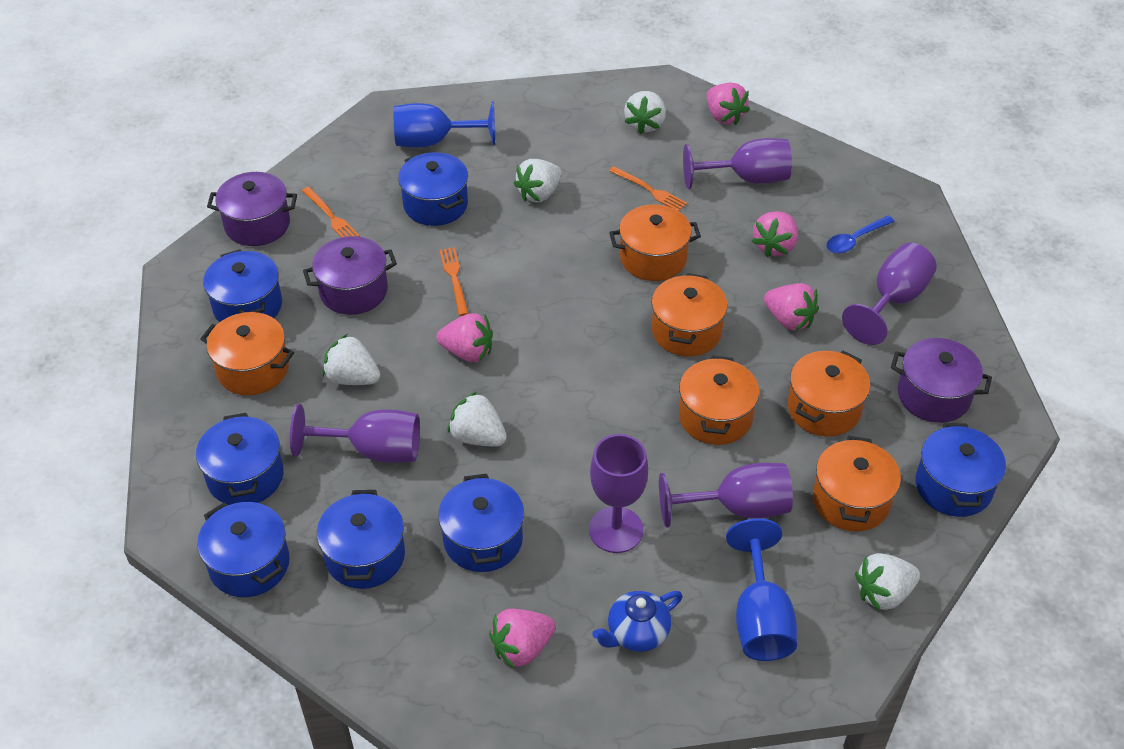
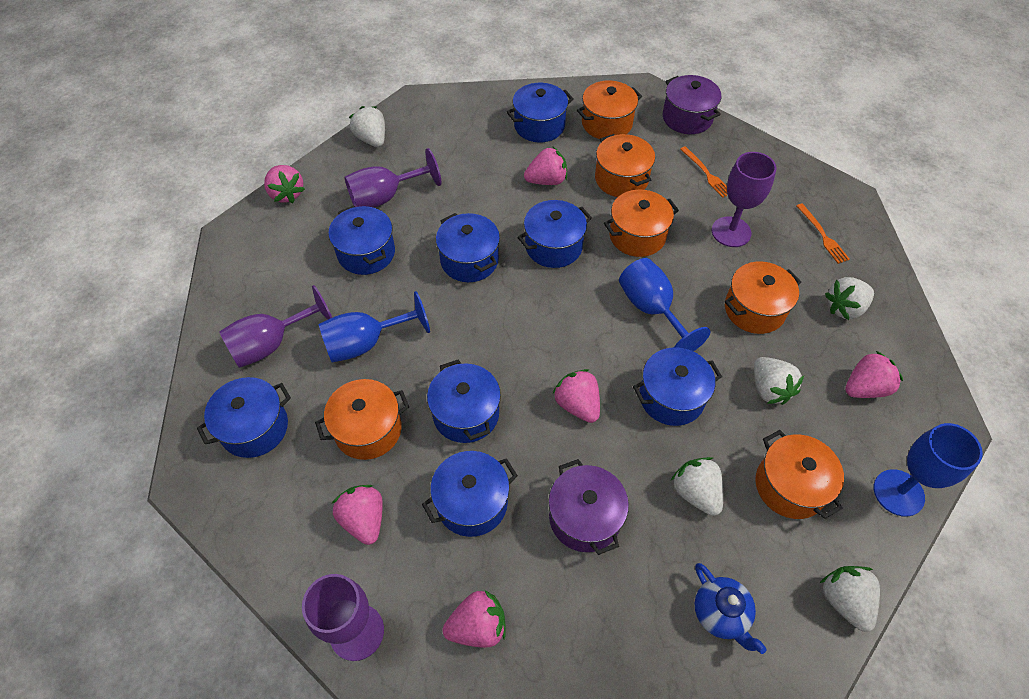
blue goblet: 2 -> 3
blue pot: 7 -> 8
blue spoon: 1 -> 0
orange fork: 3 -> 2
pink strawberry: 5 -> 6
purple goblet: 5 -> 4
purple pot: 3 -> 2

